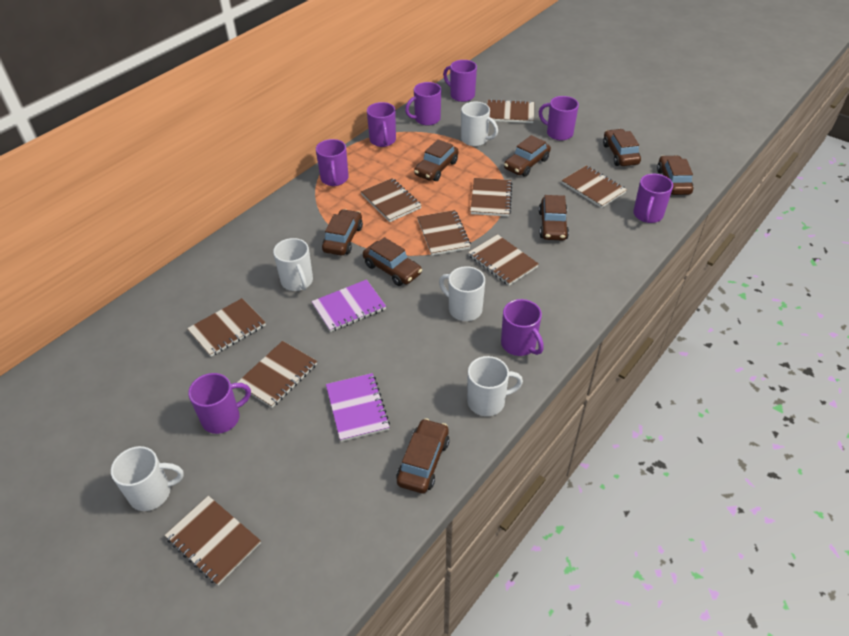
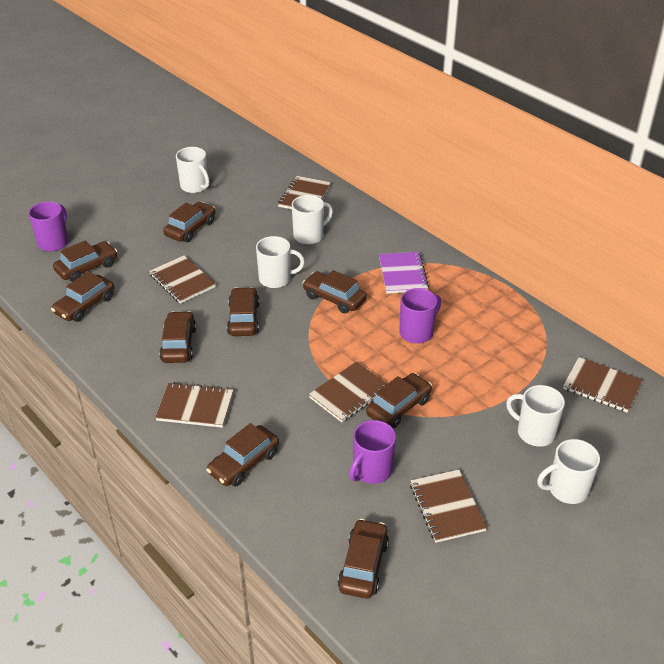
brown car: 8 -> 9
brown notebook: 9 -> 6
purple mug: 8 -> 3
purple notebook: 2 -> 1

